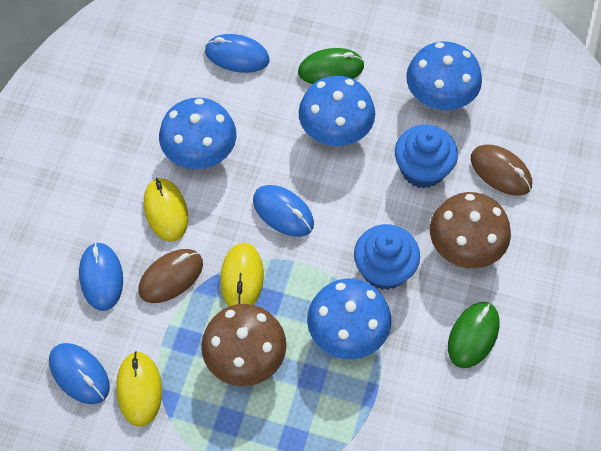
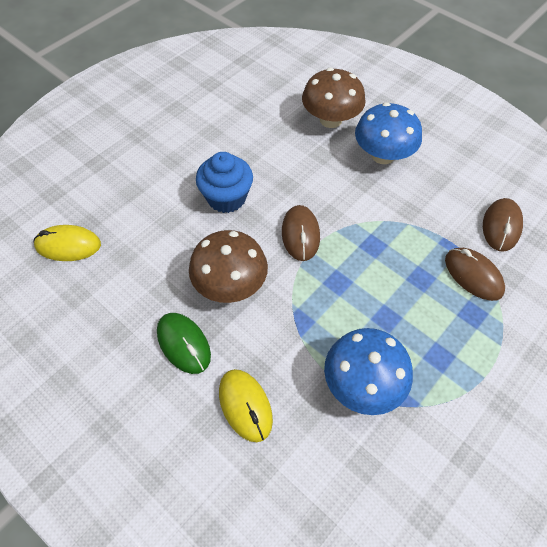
blue cupcake: 2 -> 1
blue mouse: 4 -> 0
blue mushroom: 4 -> 2
brown mouse: 2 -> 3
green mouse: 2 -> 1
yellow mouse: 3 -> 2

